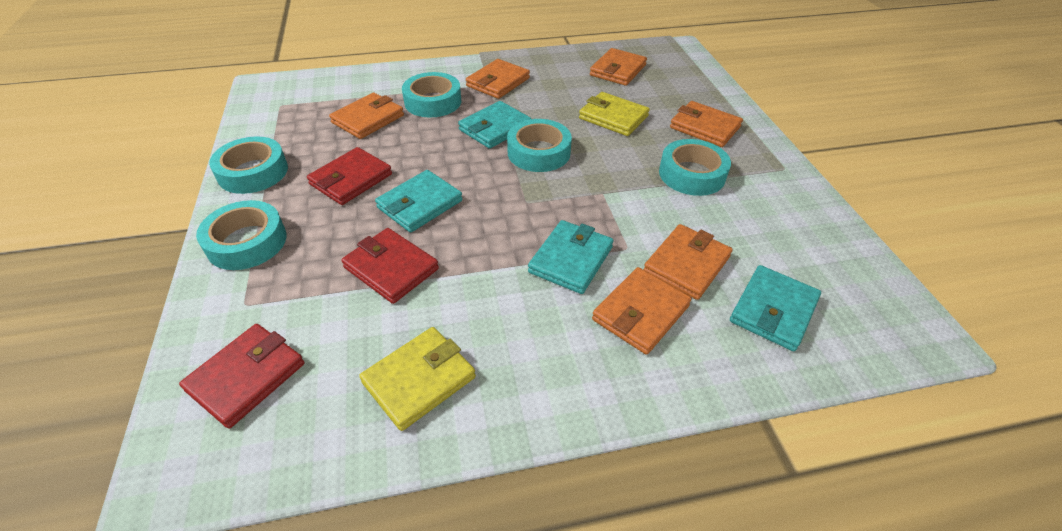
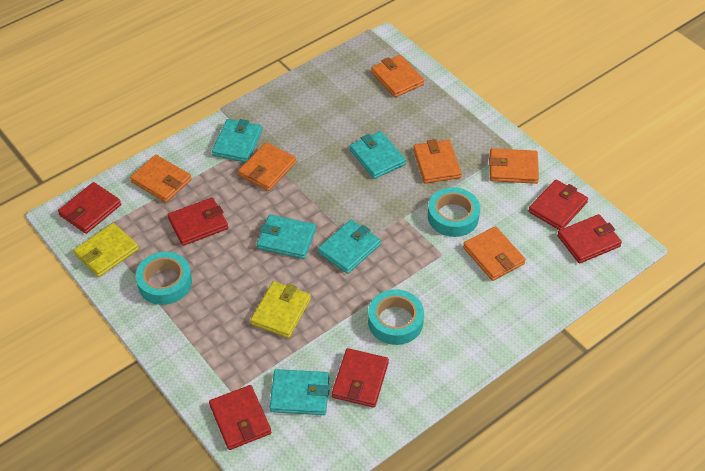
red wallet: 3 -> 6
turquoise tape: 5 -> 3
turquoise wallet: 4 -> 5

